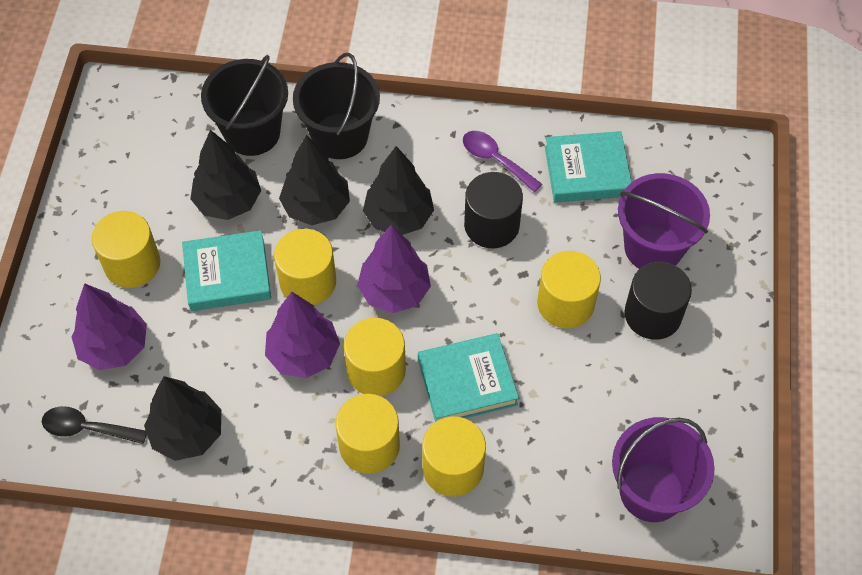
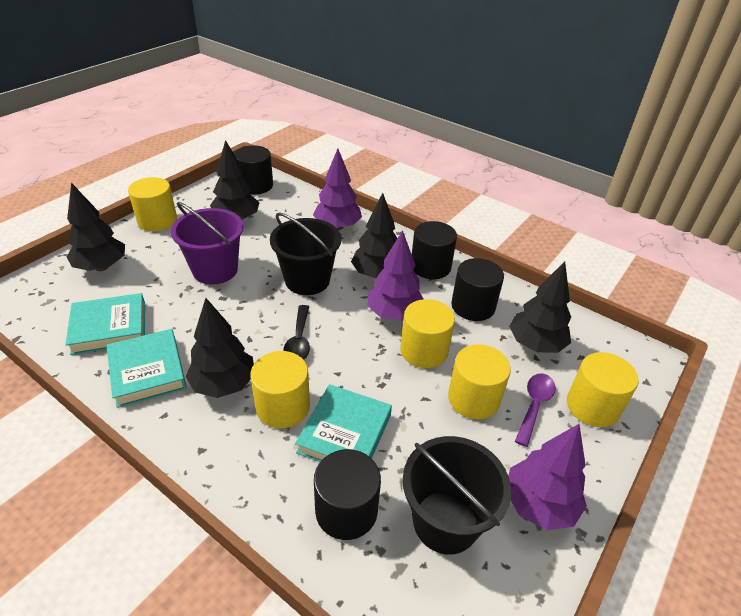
black cylinder: 2 -> 4
black tree: 4 -> 5
purple bucket: 2 -> 1
yellow cylinder: 6 -> 5

